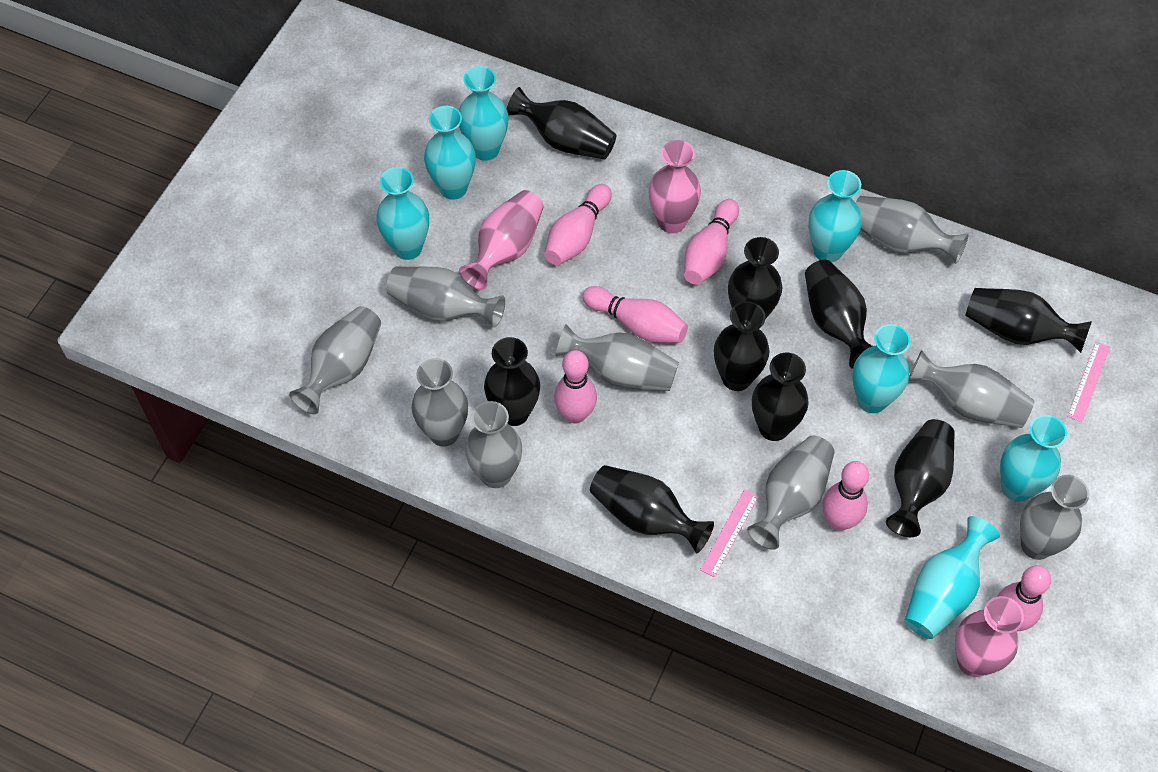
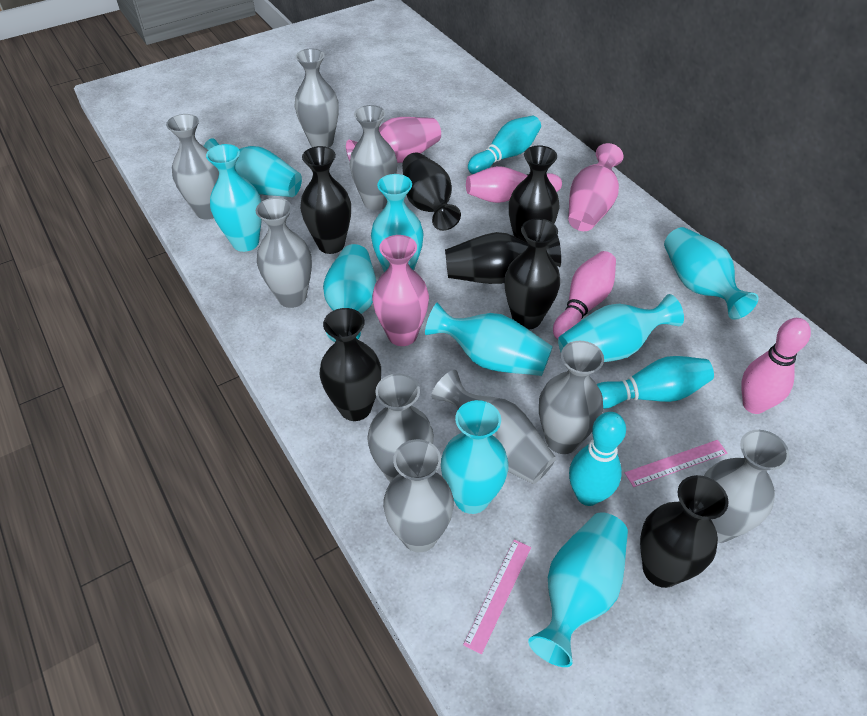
black vase: 9 -> 7
pink bowling pin: 6 -> 3
turquoise bowling pin: 0 -> 3
turquoise vase: 7 -> 9

